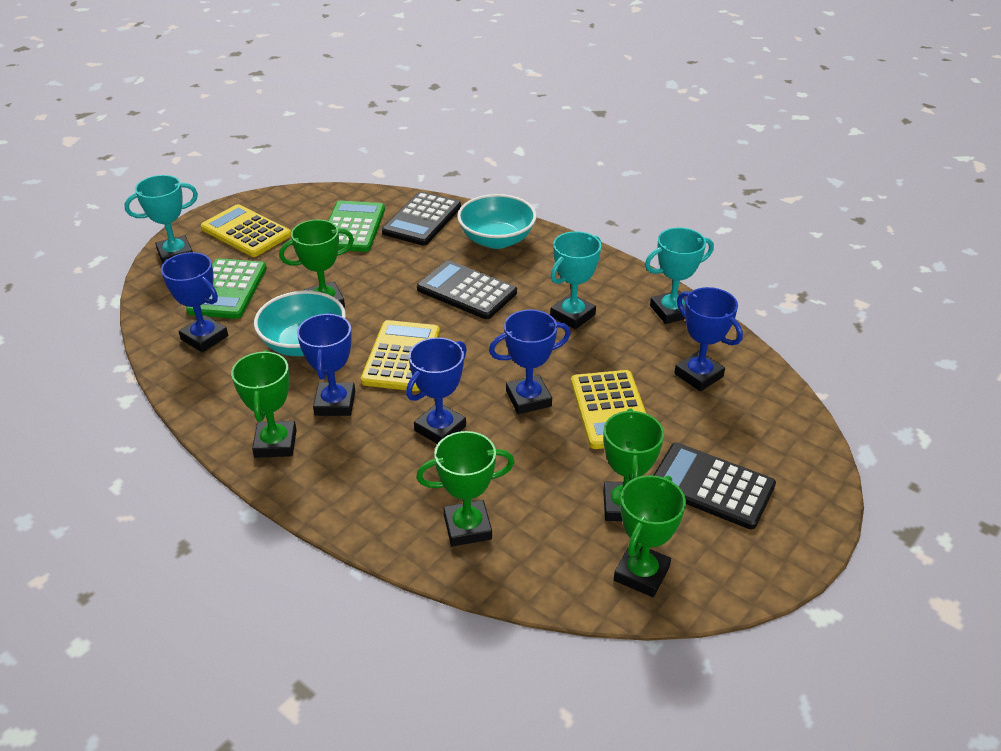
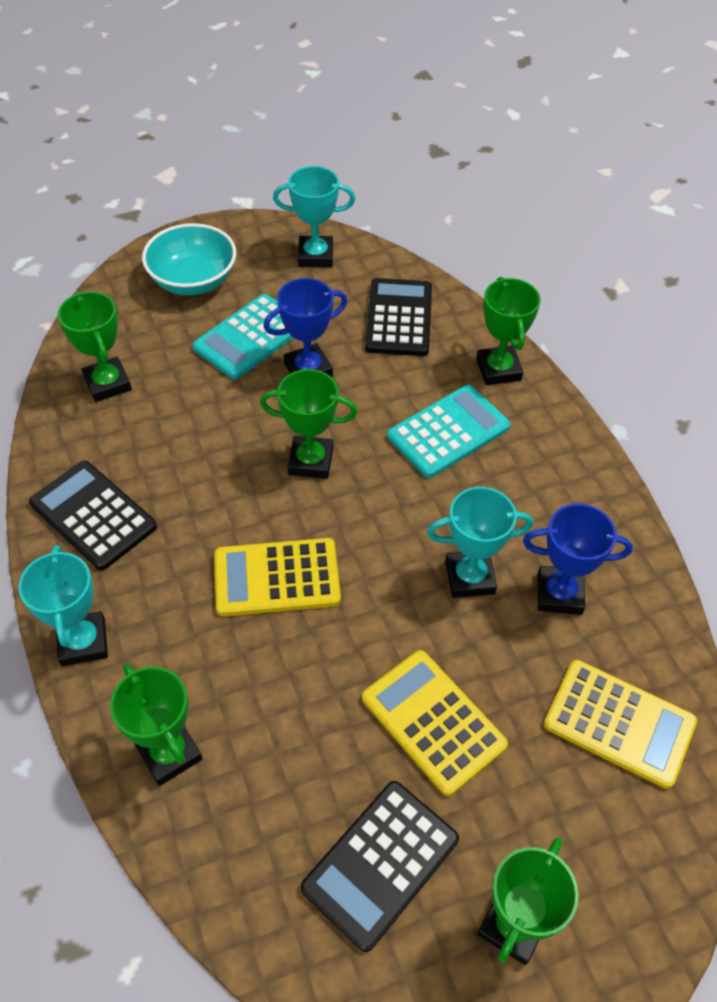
blue trophy: 5 -> 2
green calculator: 2 -> 0
turquoise bowl: 2 -> 1
turquoise calculator: 0 -> 2

